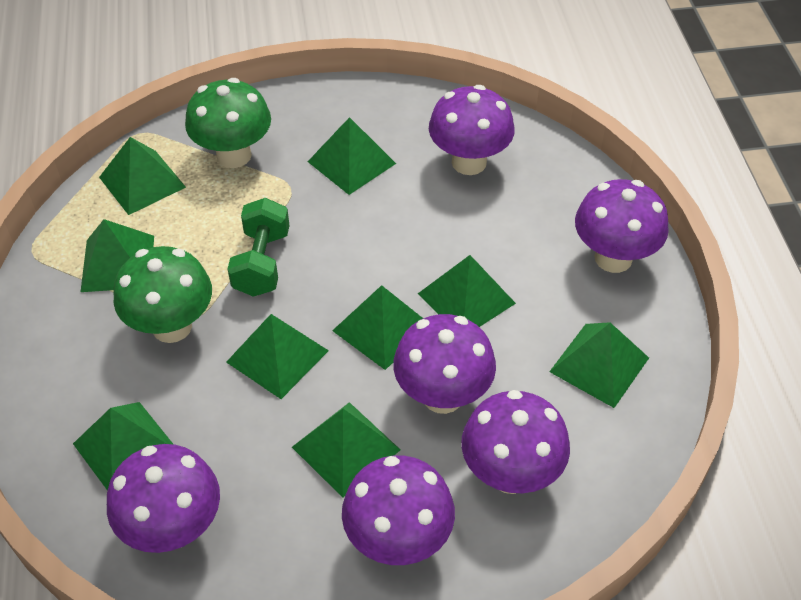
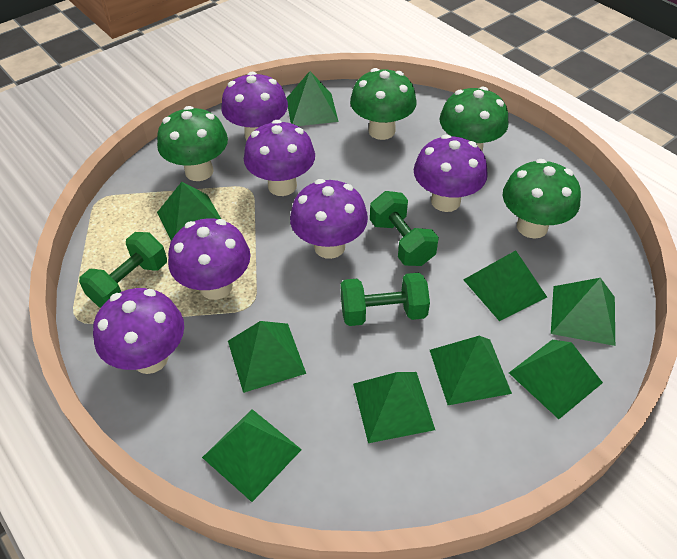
green dumbbell: 1 -> 3
green mushroom: 2 -> 4

